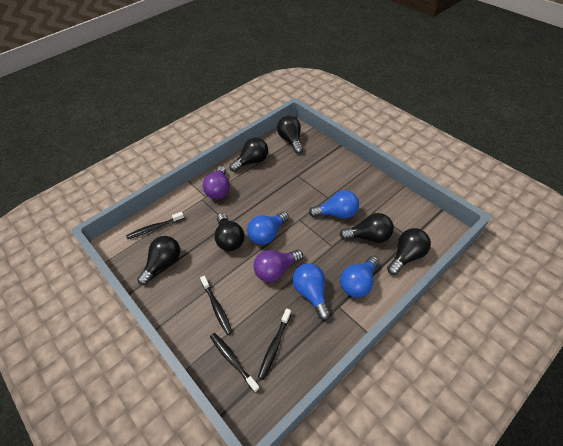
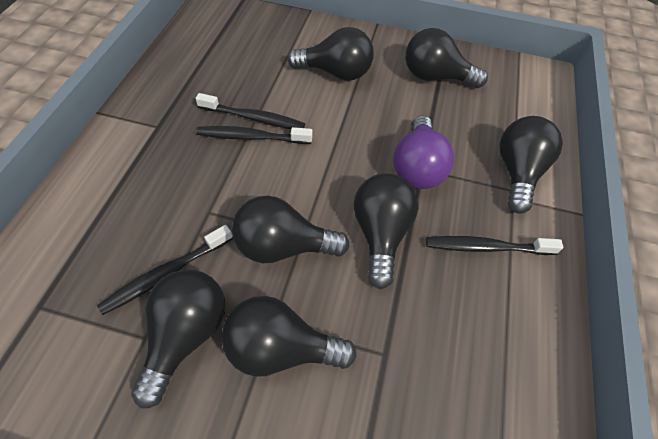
black light bulb: 6 -> 7
blue light bulb: 4 -> 0
purple light bulb: 2 -> 1

